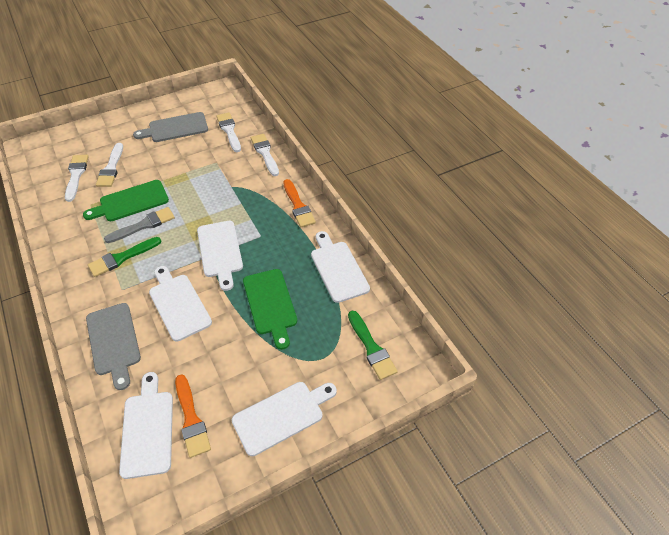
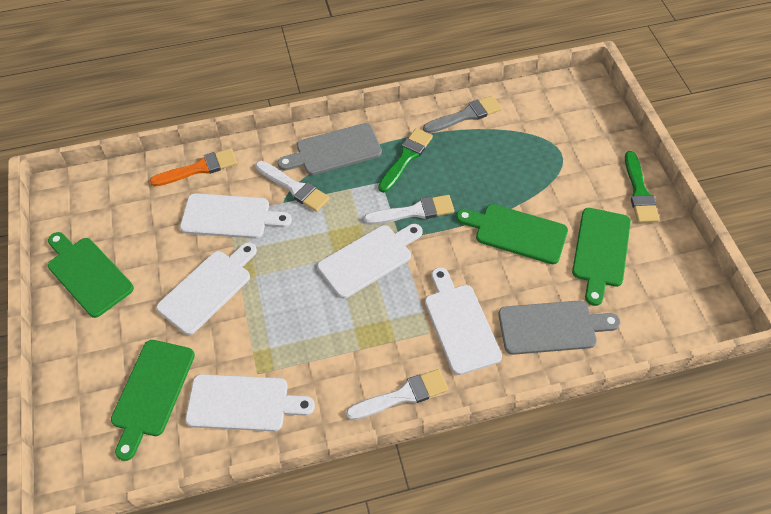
green cutting board: 2 -> 4
orange brush: 2 -> 1
white brush: 4 -> 3

